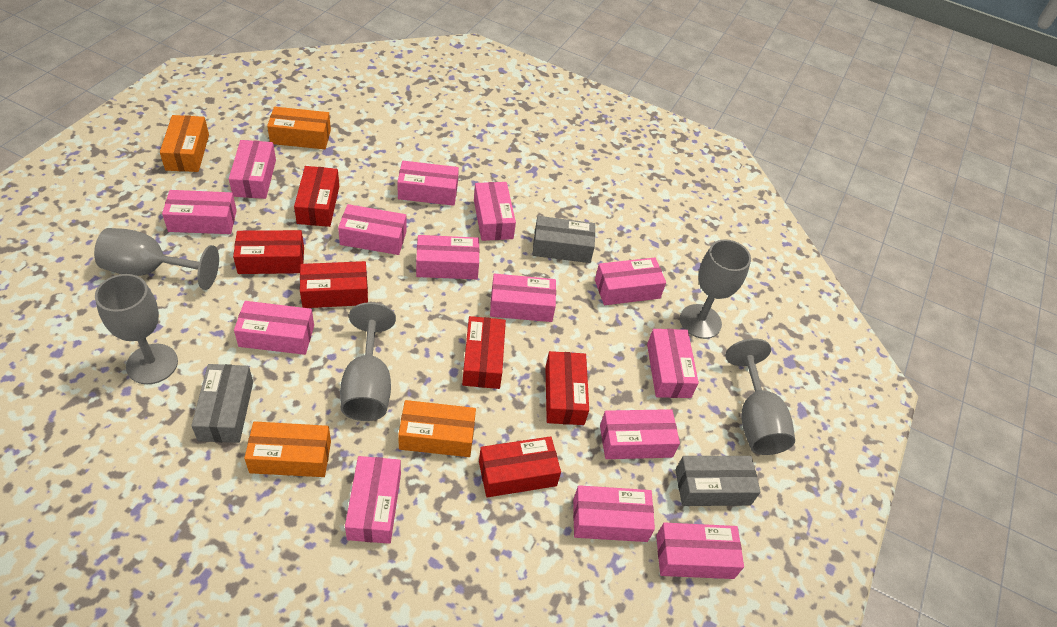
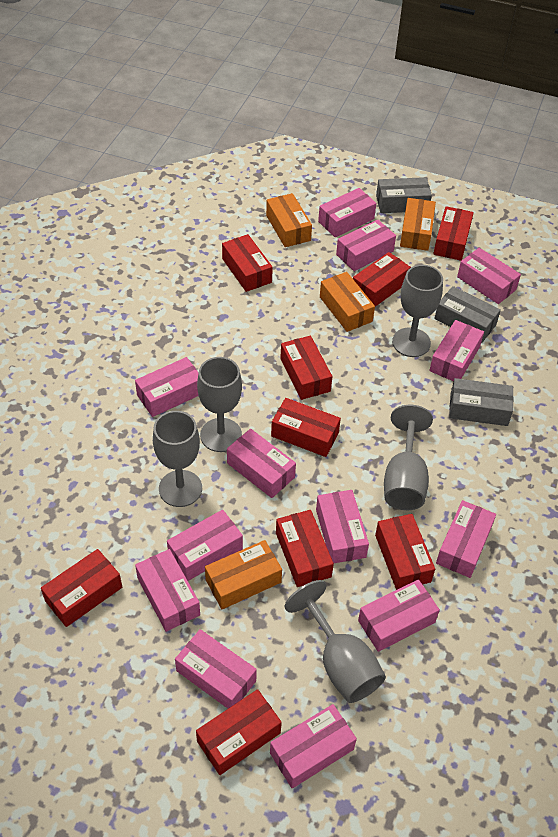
pink box: 14 -> 13
red box: 6 -> 9

